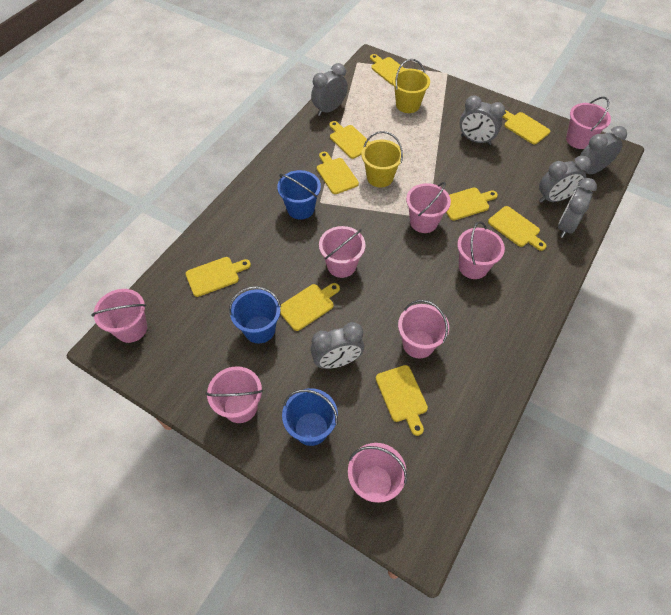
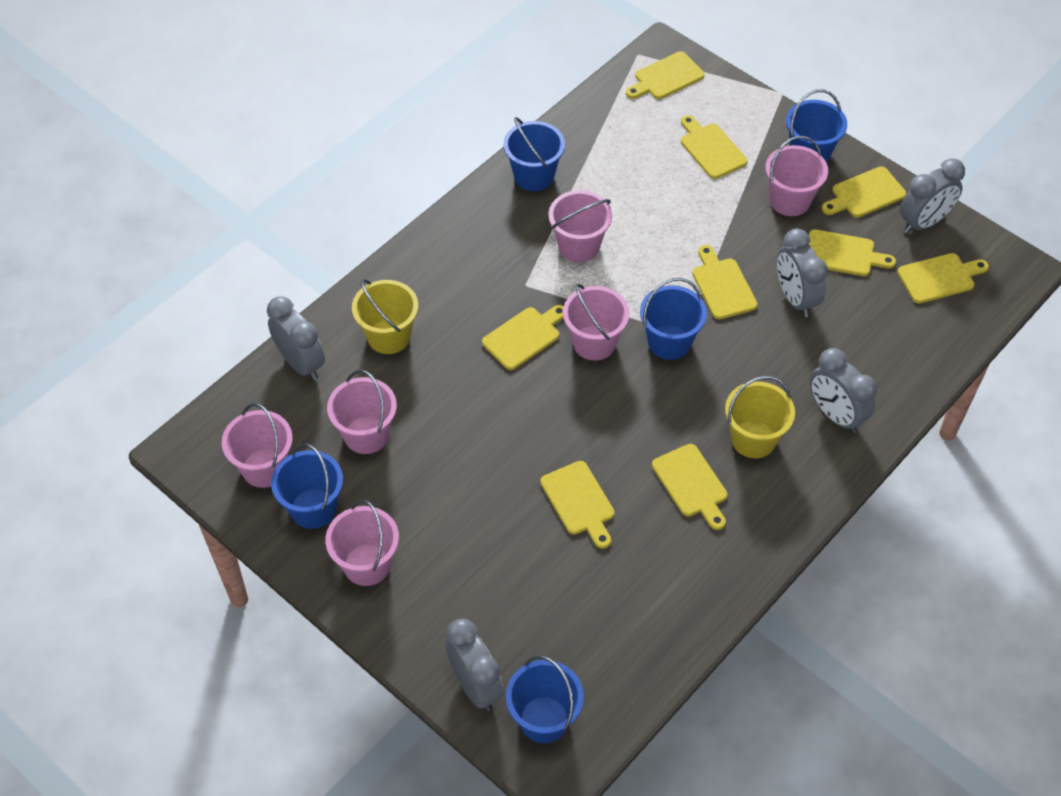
blue bucket: 3 -> 5
grey clock: 6 -> 5
pink bucket: 8 -> 6

